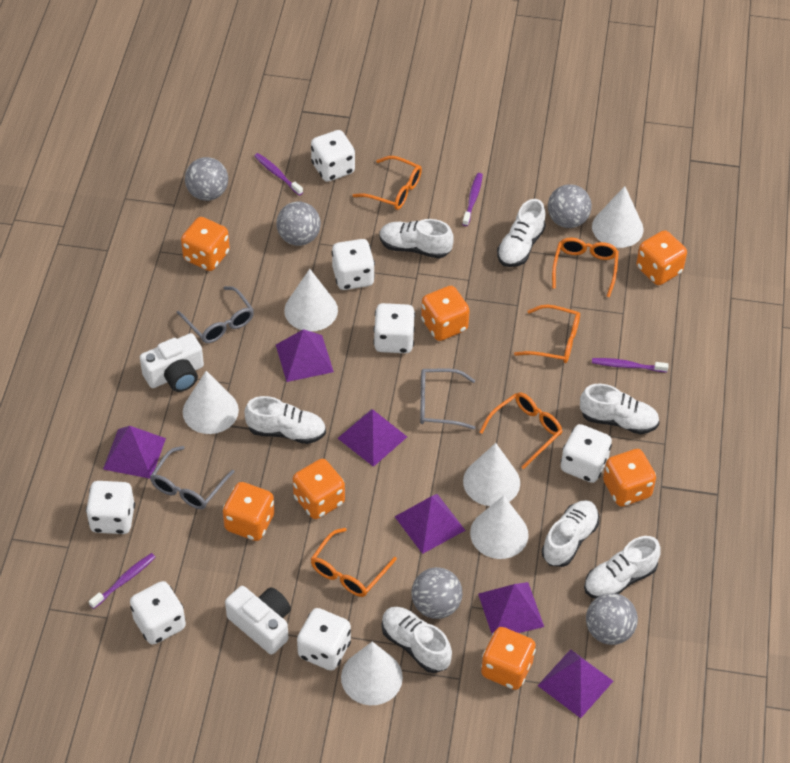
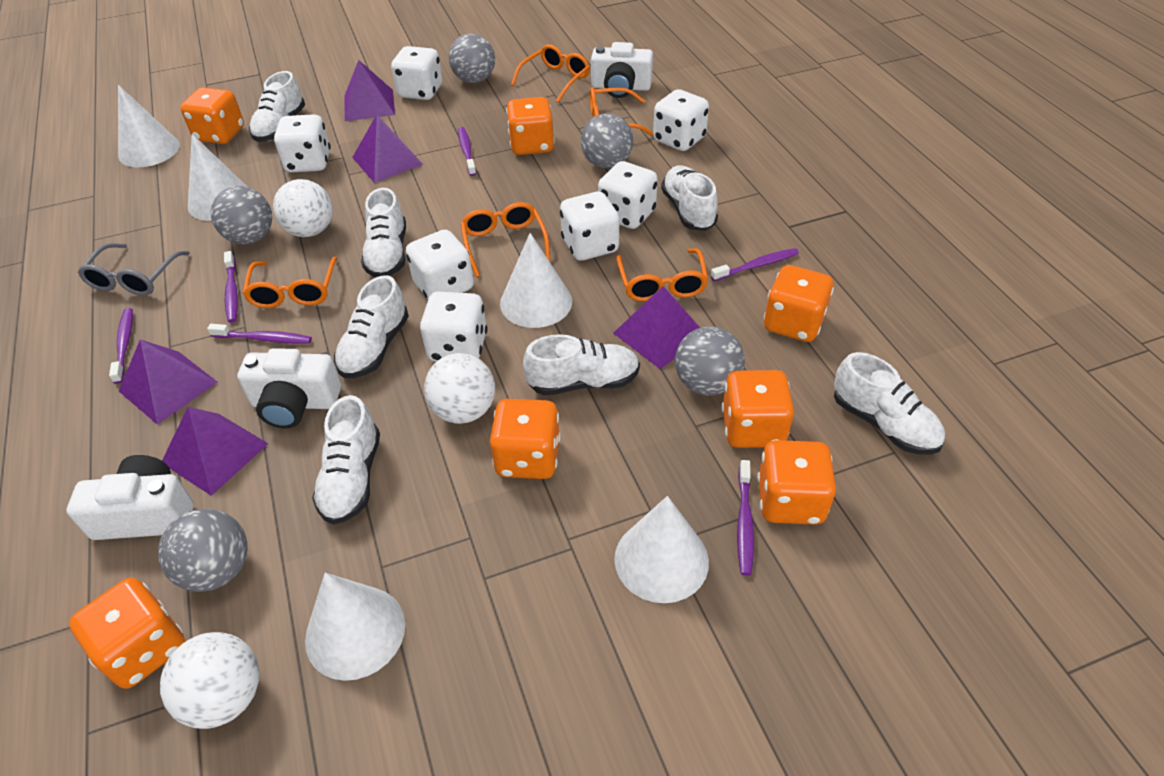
grey glasses: 3 -> 1
purple pyramid: 6 -> 5
purple toothbrush: 4 -> 6
white ball: 0 -> 3
white camera: 2 -> 3
white cone: 6 -> 5

